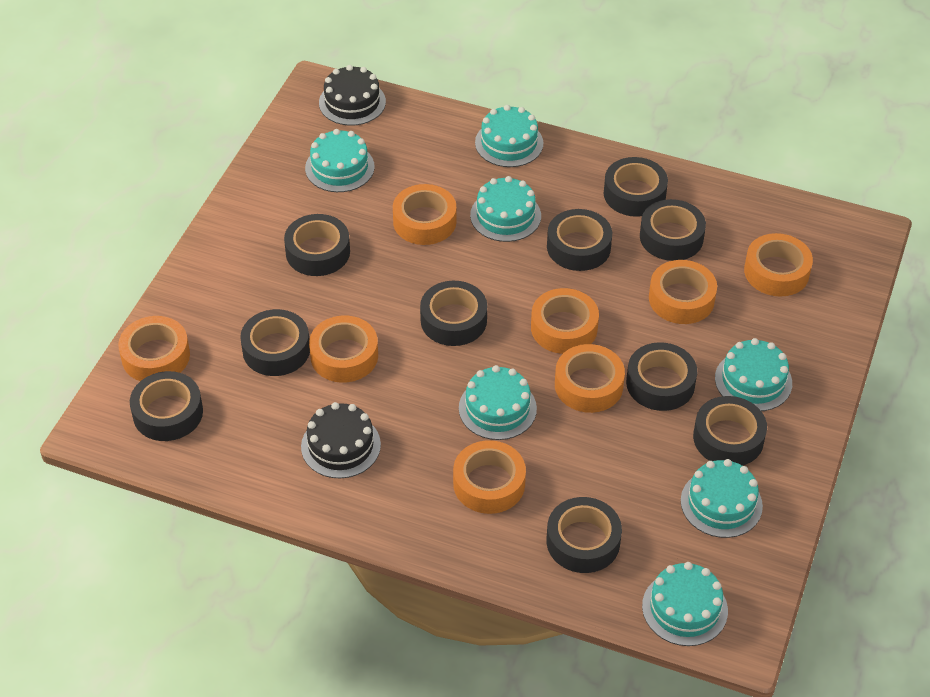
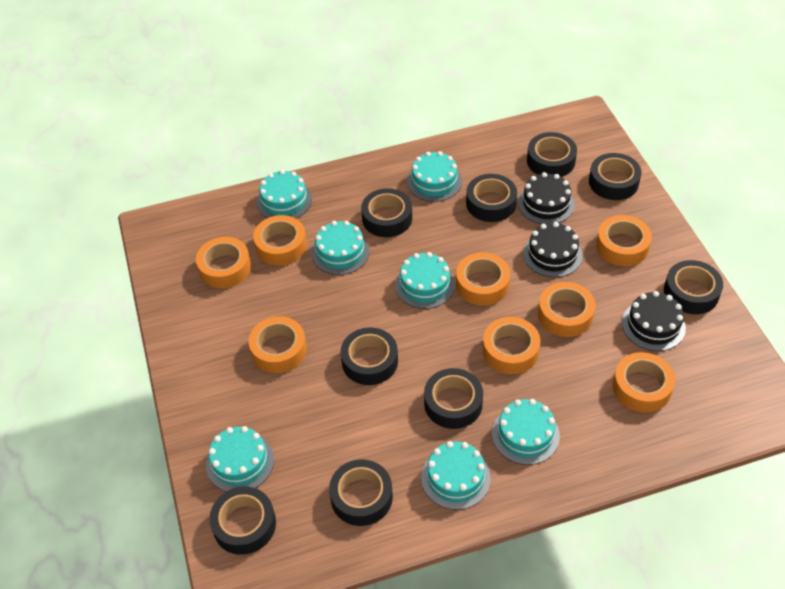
black cake: 2 -> 3
black tape: 10 -> 9

